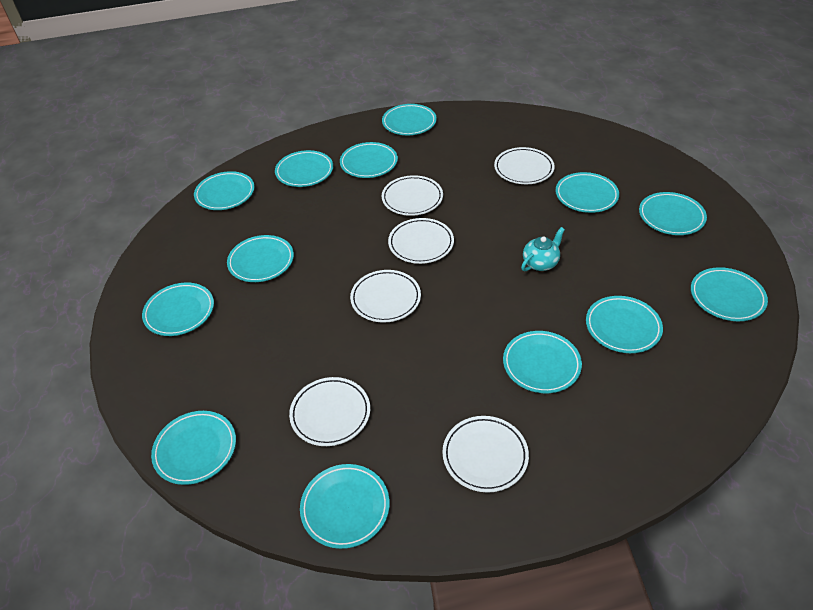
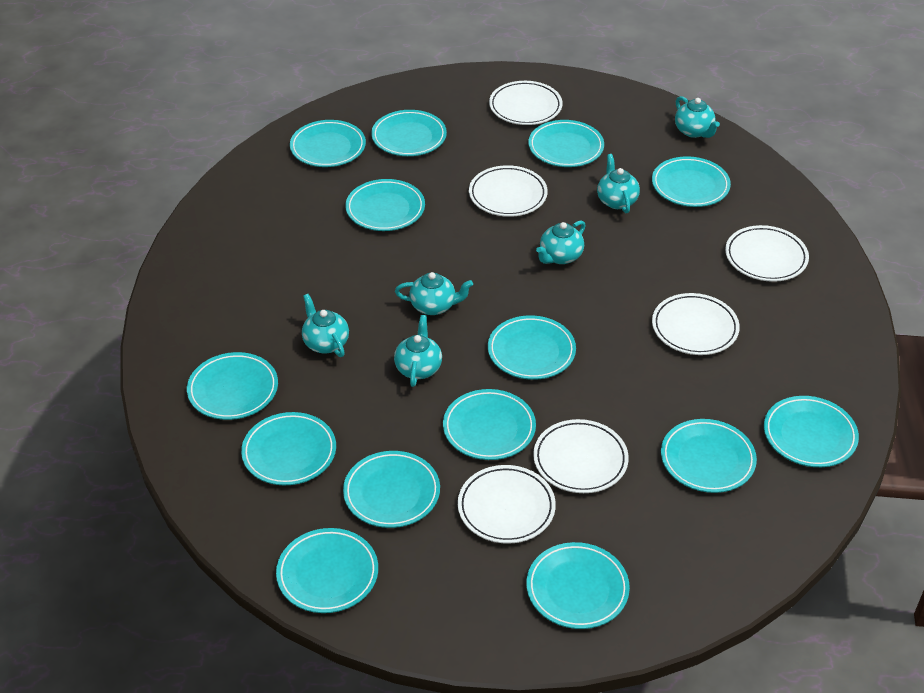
turquoise plate: 13 -> 14
turquoise teapot: 1 -> 6

